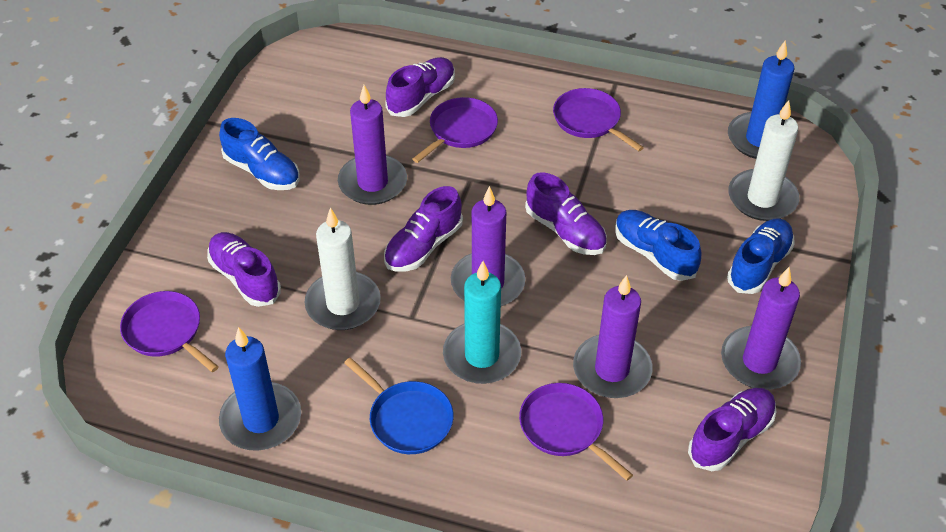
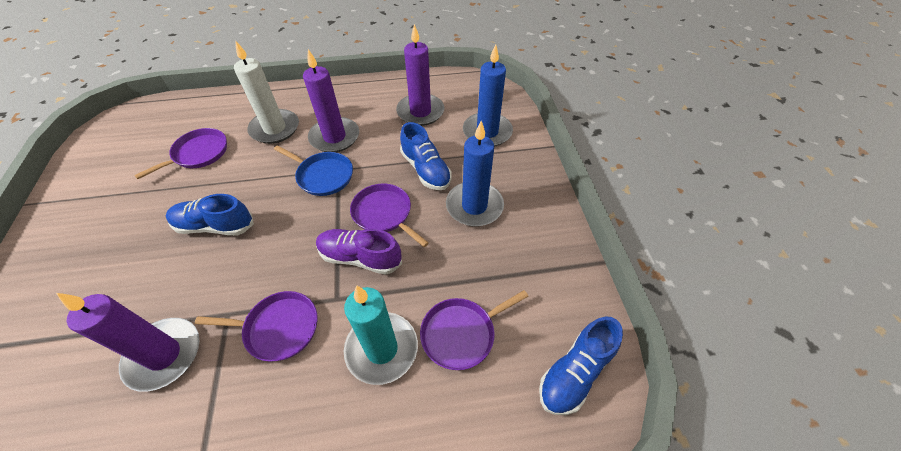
purple candle: 4 -> 3
purple shoe: 5 -> 1
white candle: 2 -> 1

